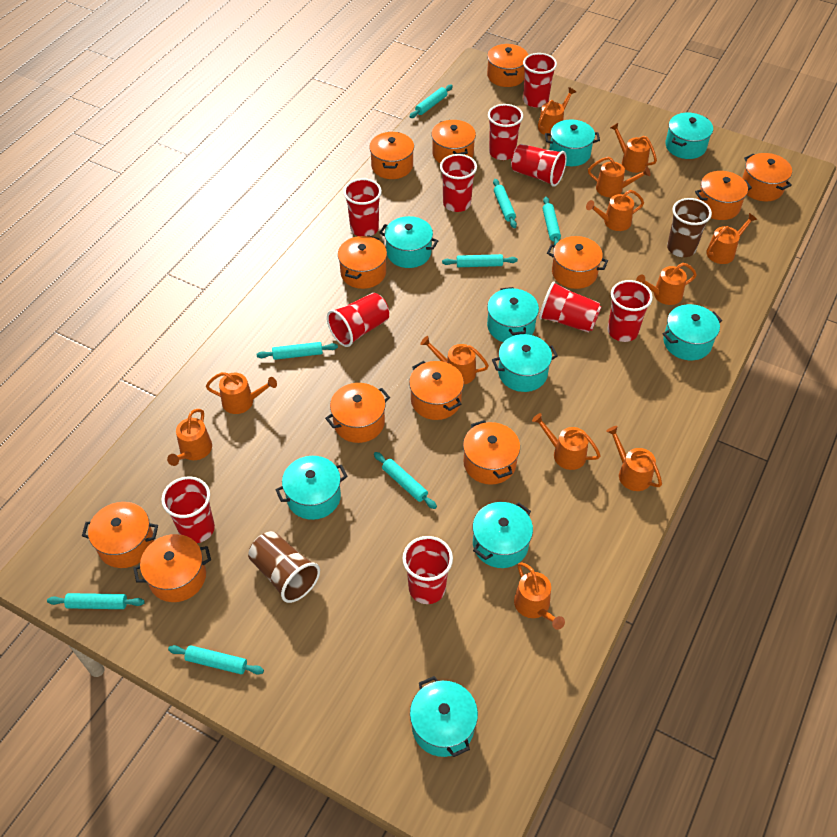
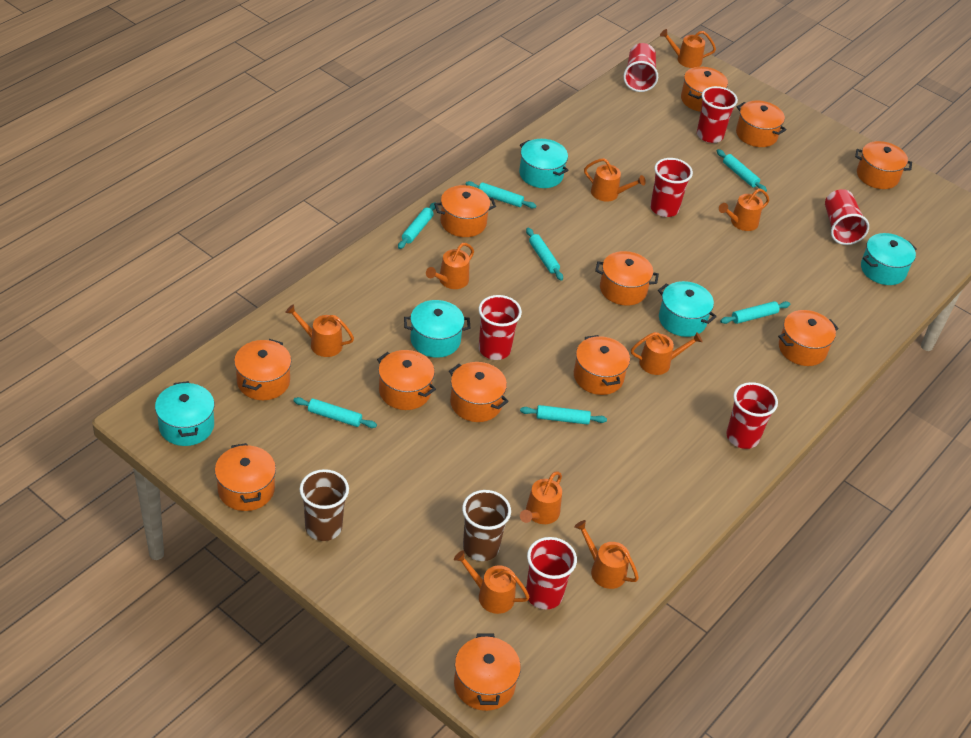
orange watering can: 12 -> 9
red cup: 10 -> 7
turquoise pot: 9 -> 5
turquoise rolling pin: 8 -> 7

